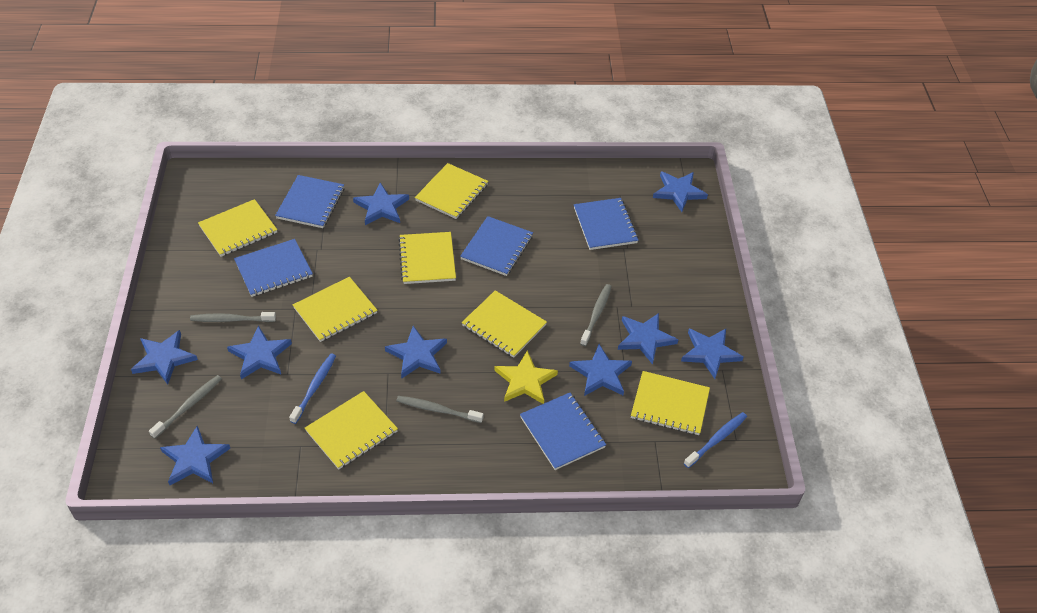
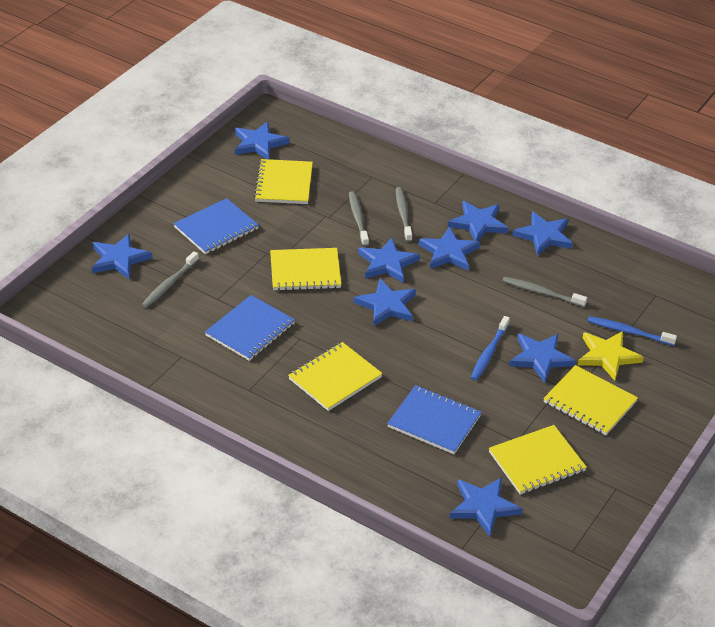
blue notebook: 5 -> 3
yellow notebook: 7 -> 5

